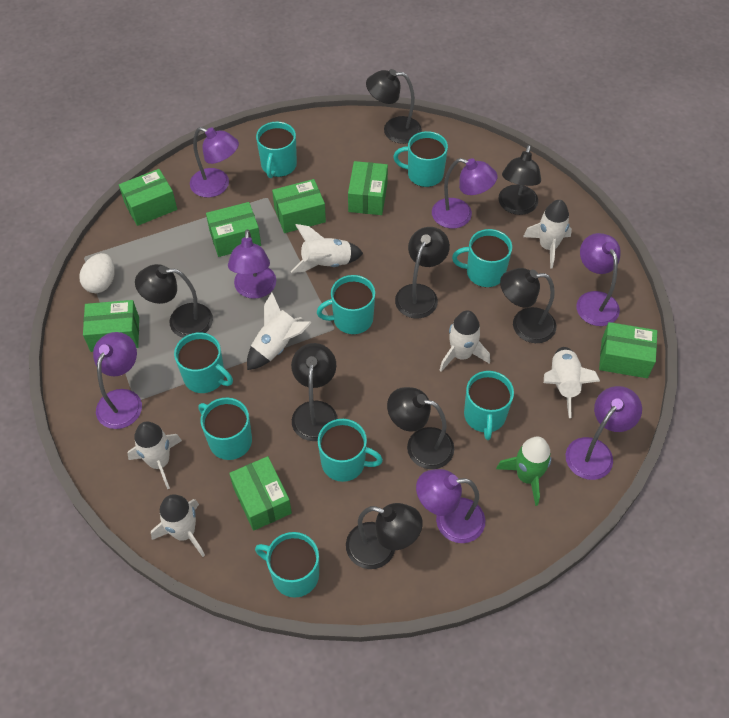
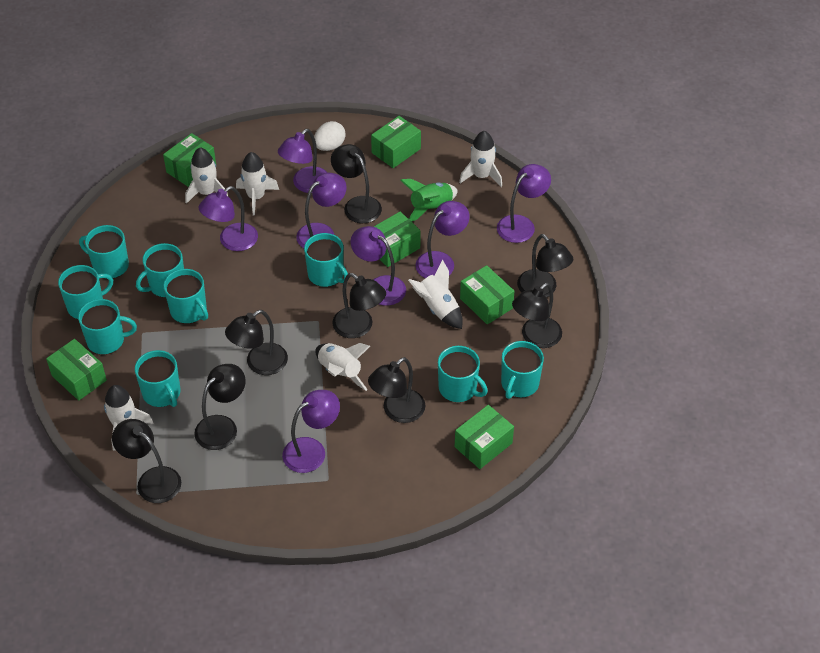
green box: 7 -> 6
white rocket: 7 -> 6

